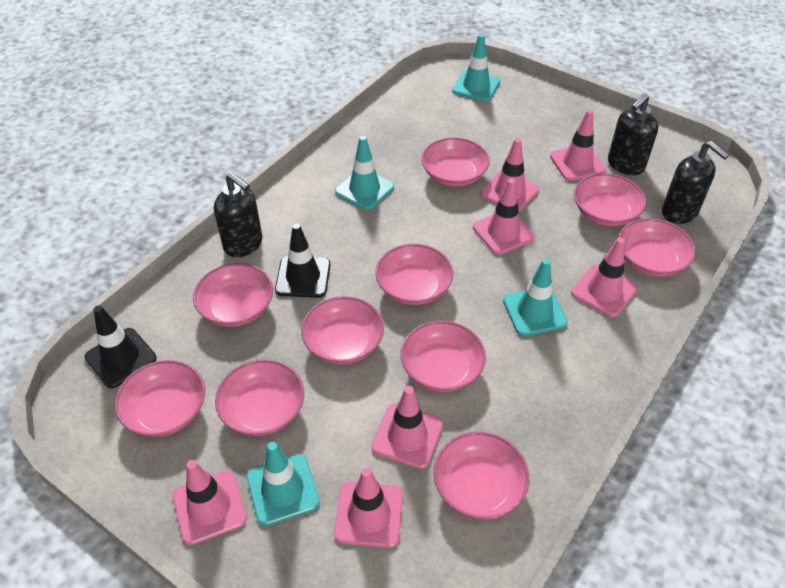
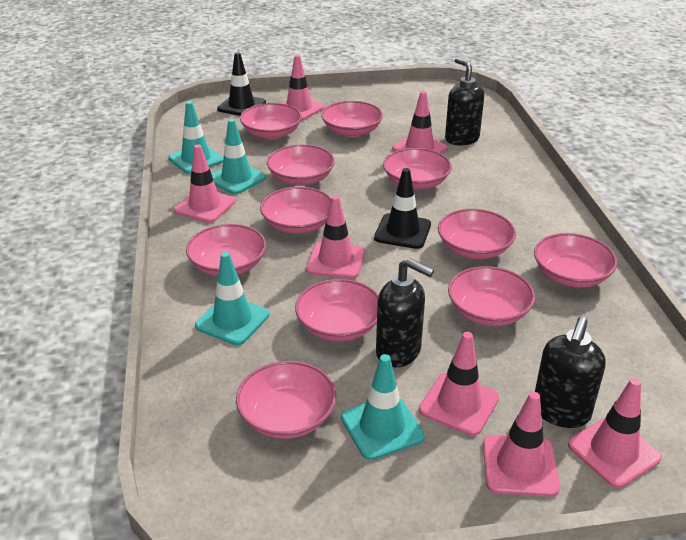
pink bowl: 10 -> 11

